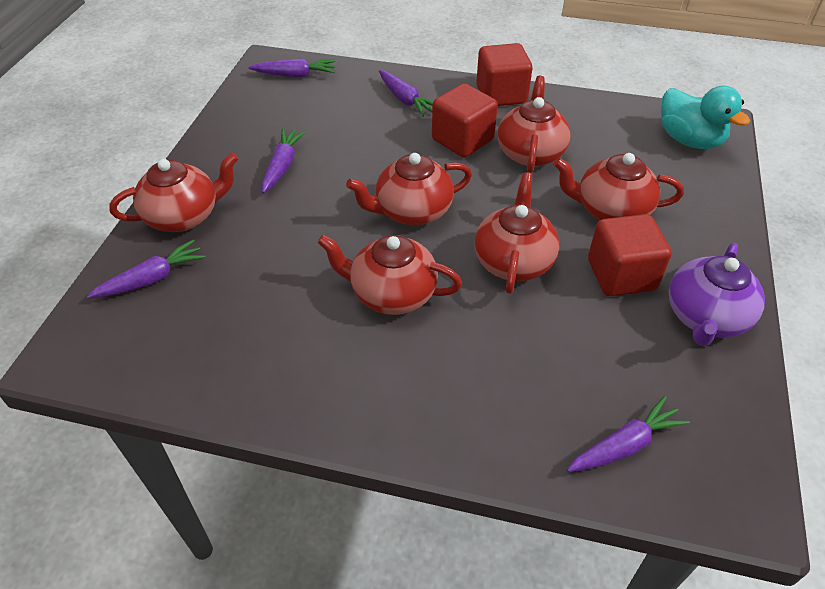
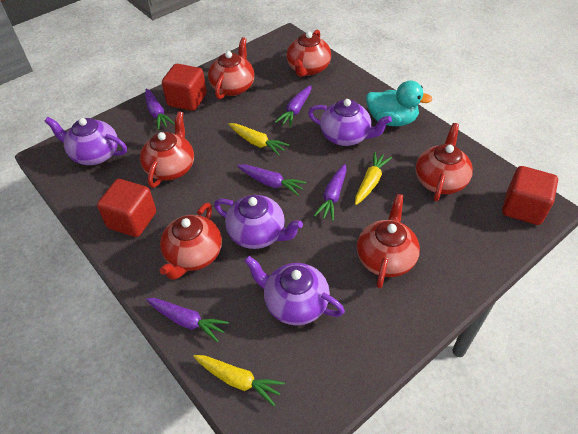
purple teapot: 1 -> 4
yellow carrot: 0 -> 3

